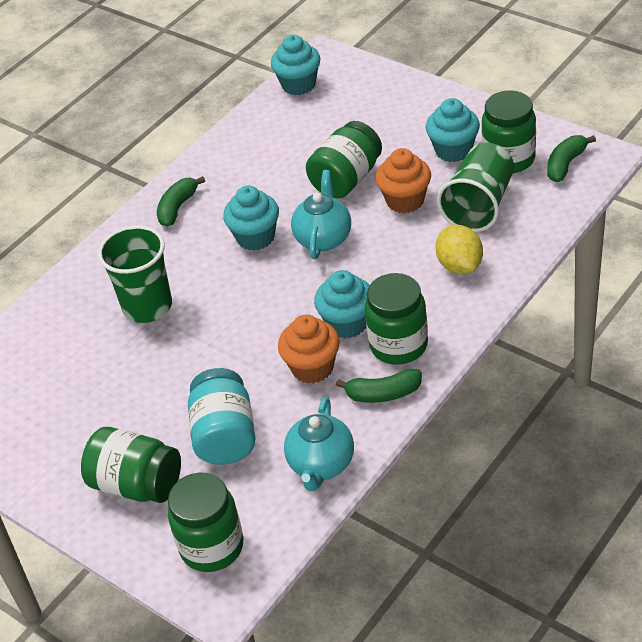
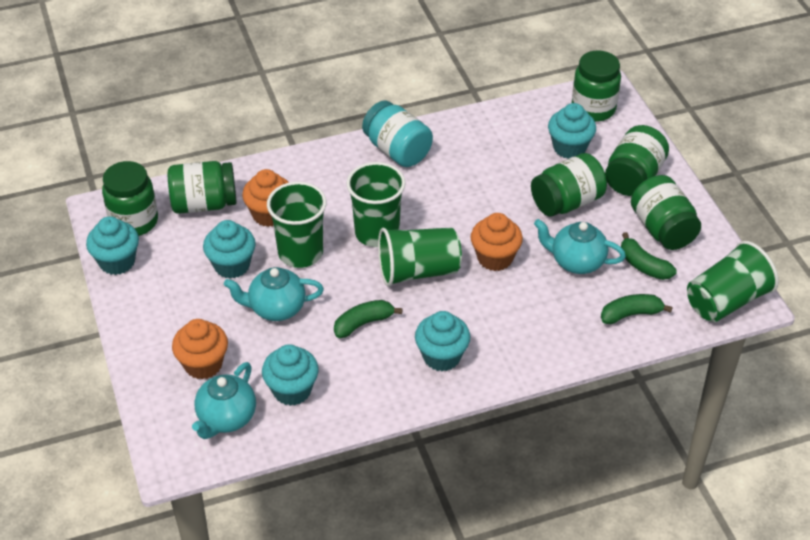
green cup: 2 -> 4
green jar: 5 -> 6
orange cupcake: 2 -> 3
turquoise cupcake: 4 -> 5
turquoise teapot: 2 -> 3
yellow lemon: 1 -> 0

